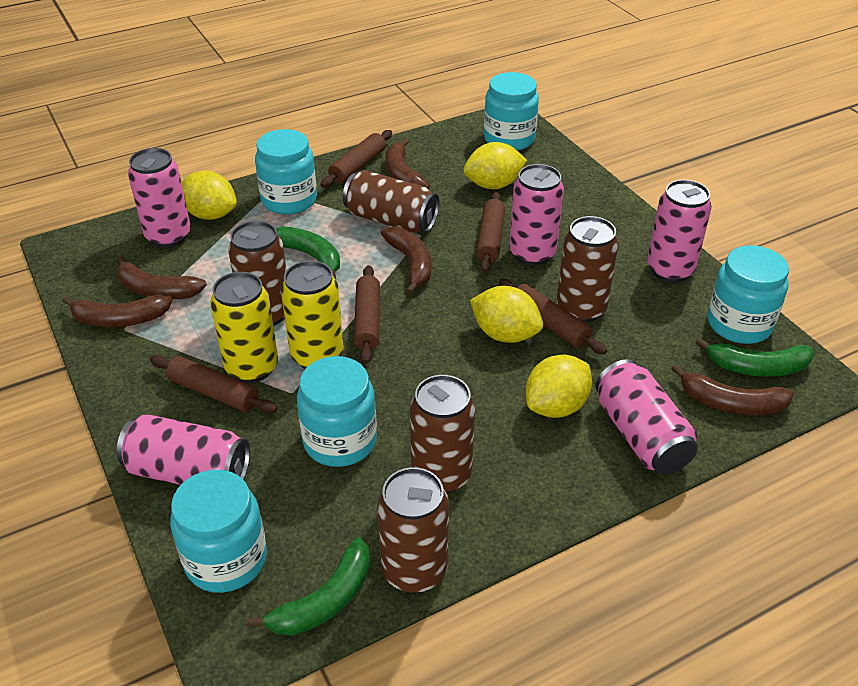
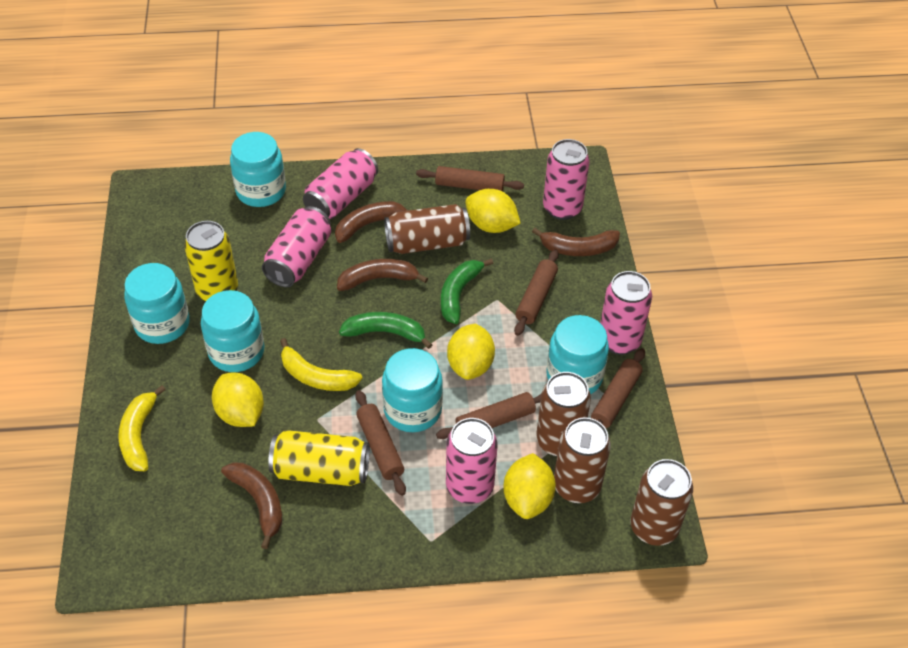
brown banana: 5 -> 4
brown can: 5 -> 4
green banana: 3 -> 2
yellow banana: 0 -> 2

